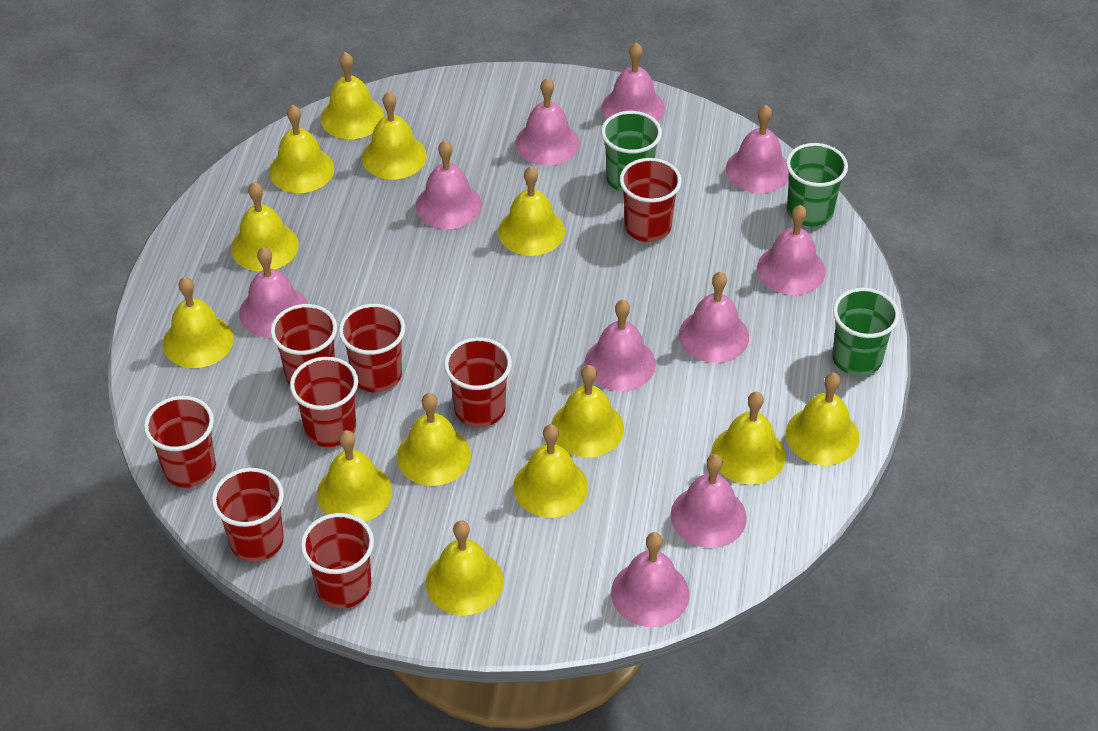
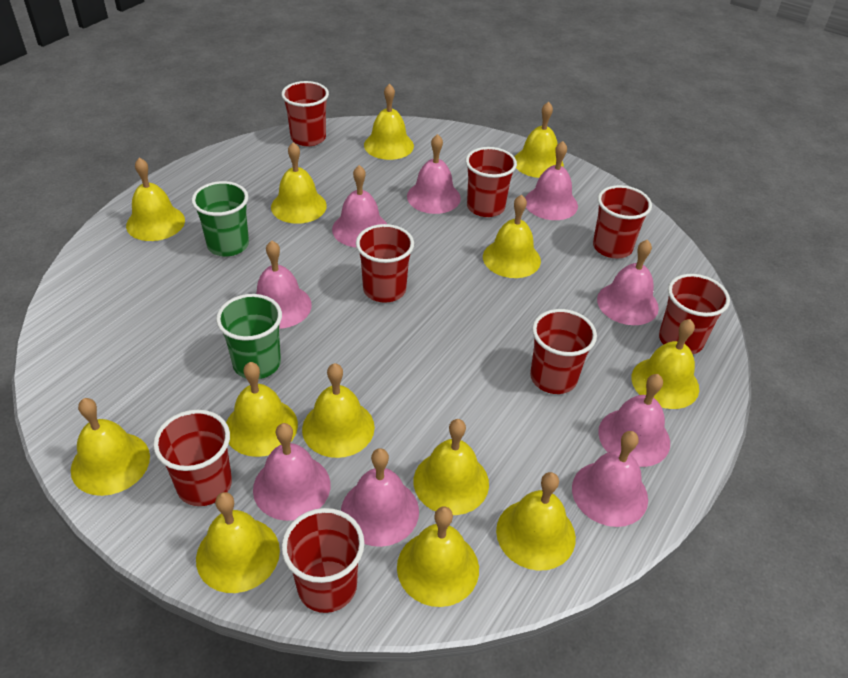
green cup: 3 -> 2
pink bell: 10 -> 9

